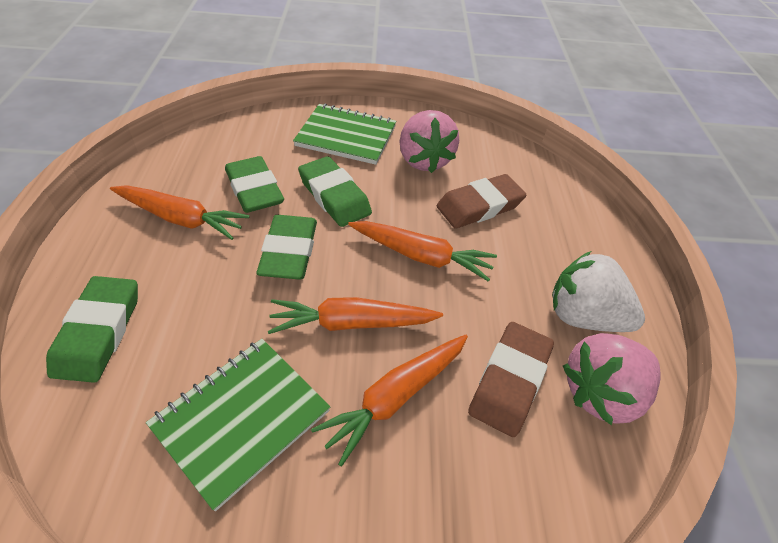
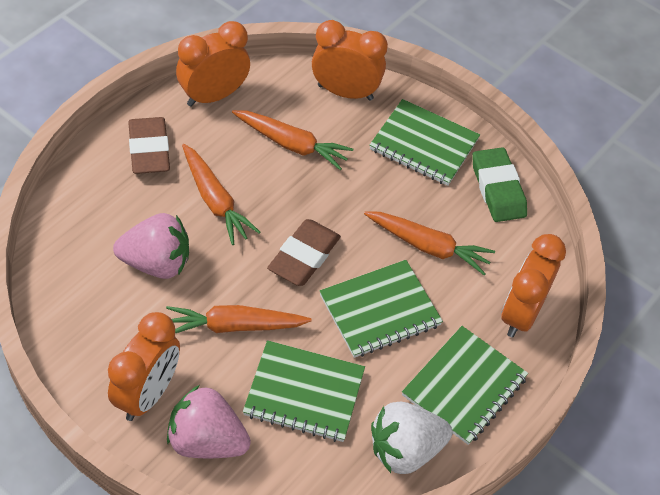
green eraser: 4 -> 1
green notebook: 2 -> 4
orange clock: 0 -> 4

